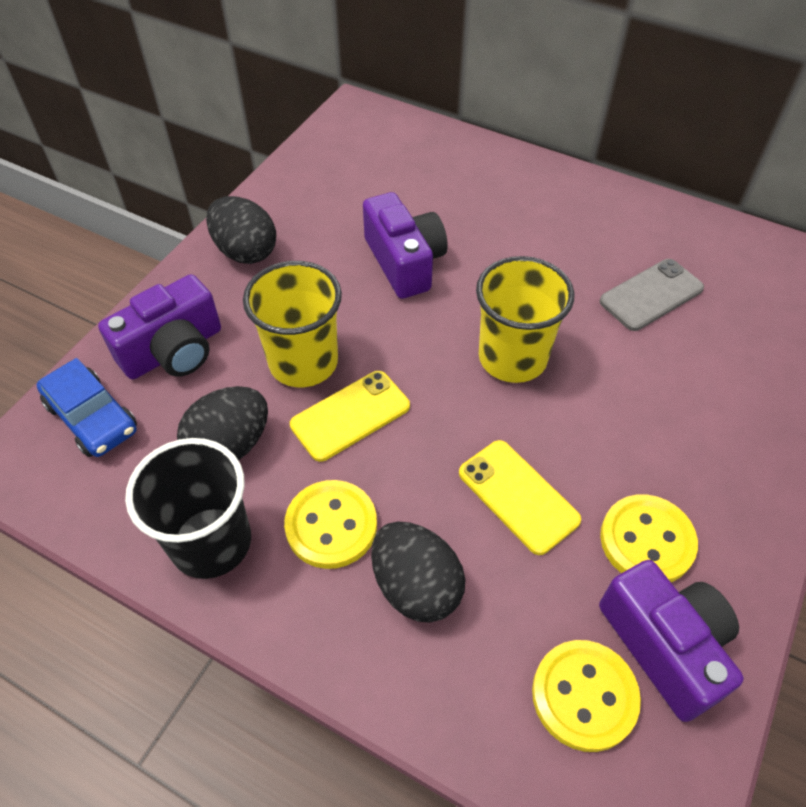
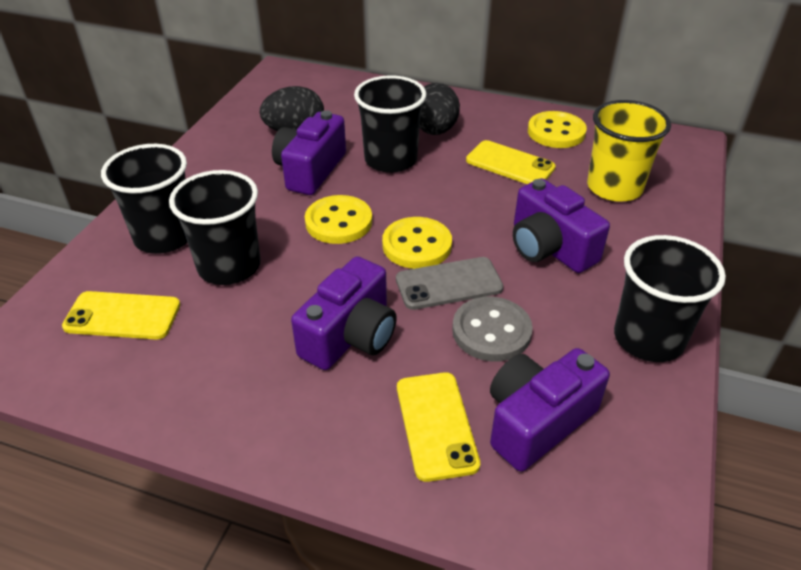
black cup: 1 -> 4
black egg: 3 -> 2
blue car: 1 -> 0
grey button: 0 -> 1
purple camera: 3 -> 4
yellow cup: 2 -> 1
yellow phone: 2 -> 3

